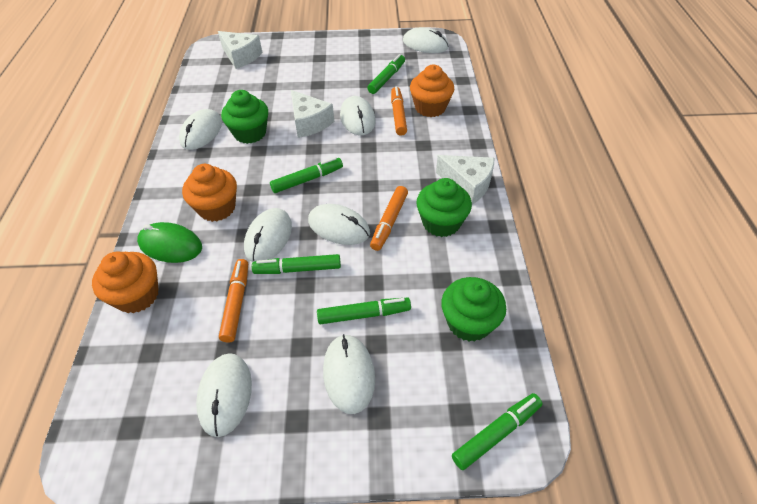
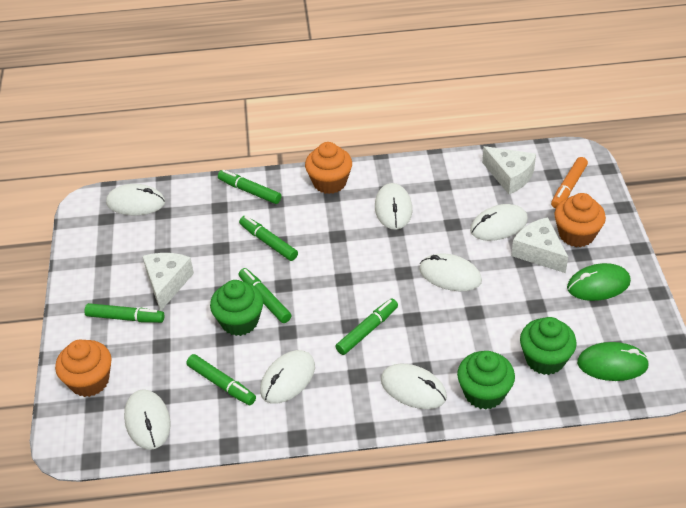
green marker: 5 -> 6
green mouse: 1 -> 2
orange marker: 3 -> 1

